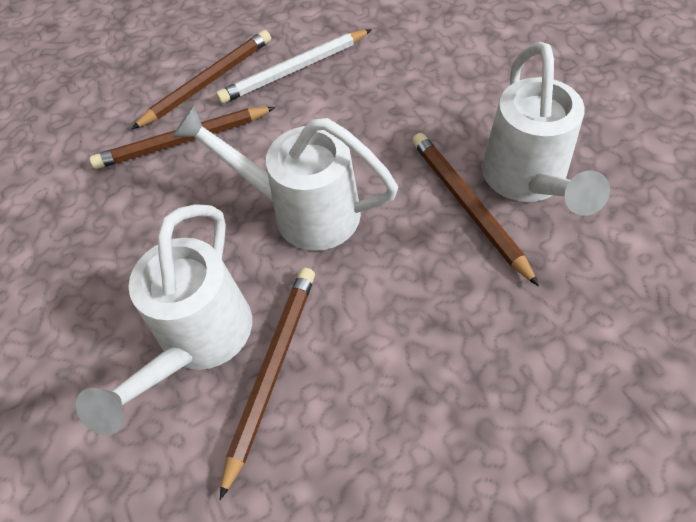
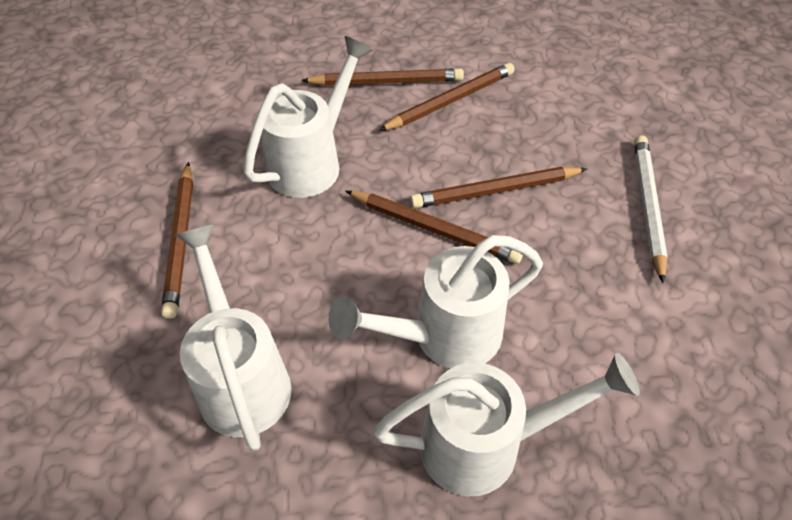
brown pencil: 4 -> 5
white watering can: 3 -> 4

